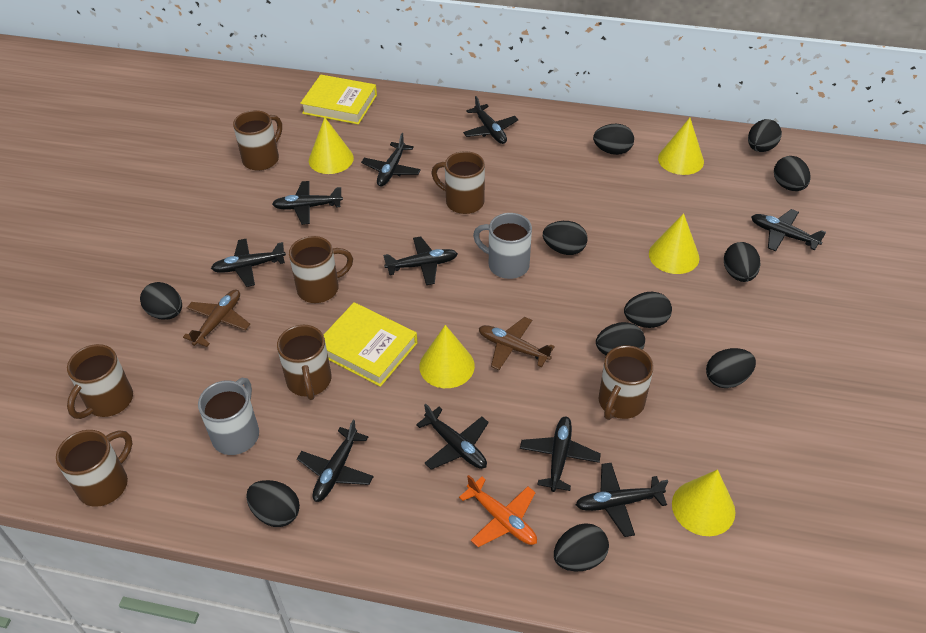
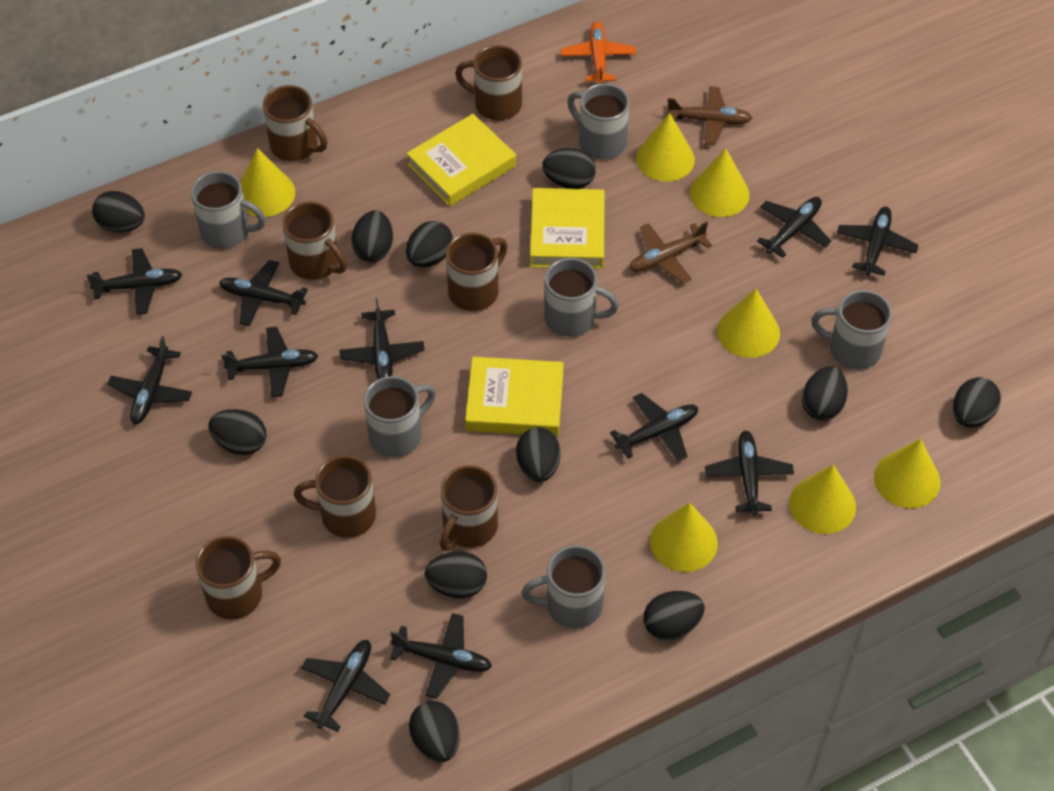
black plane: 10 -> 11
grey mug: 2 -> 6
yellow book: 2 -> 3
yellow cone: 5 -> 7

